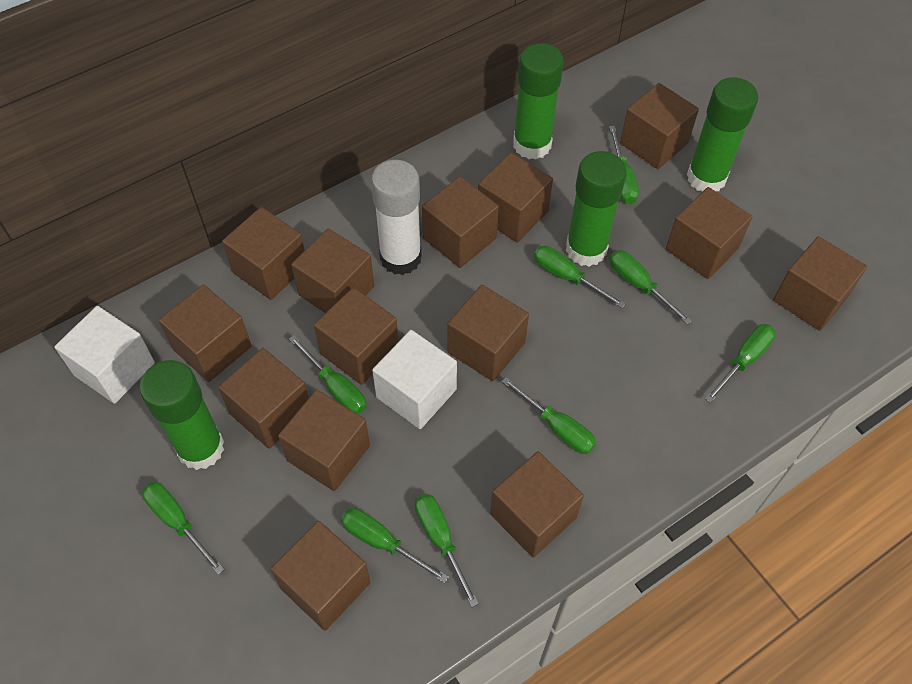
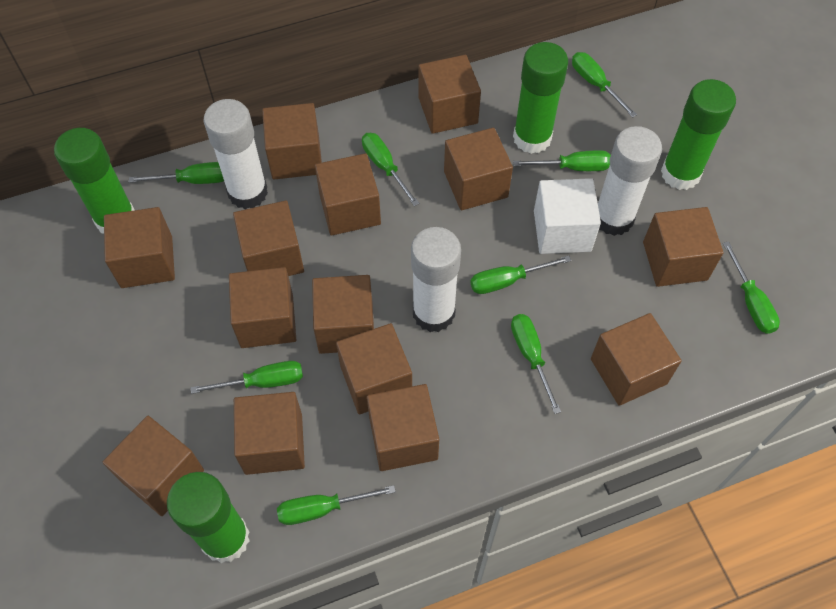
white cube: 2 -> 1
white glue stick: 1 -> 3

